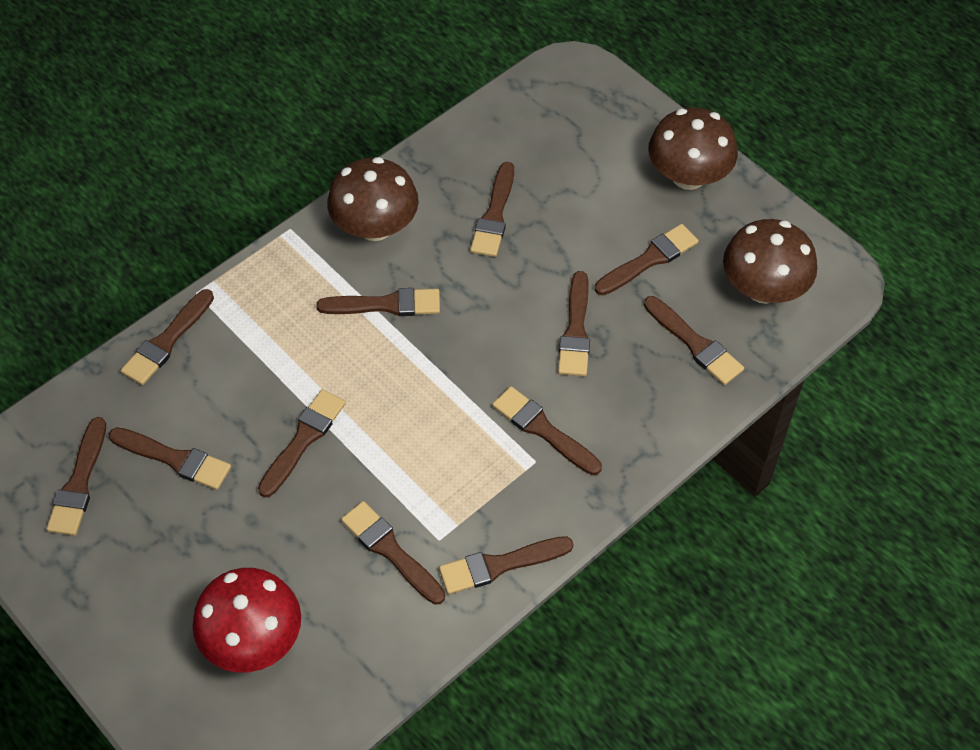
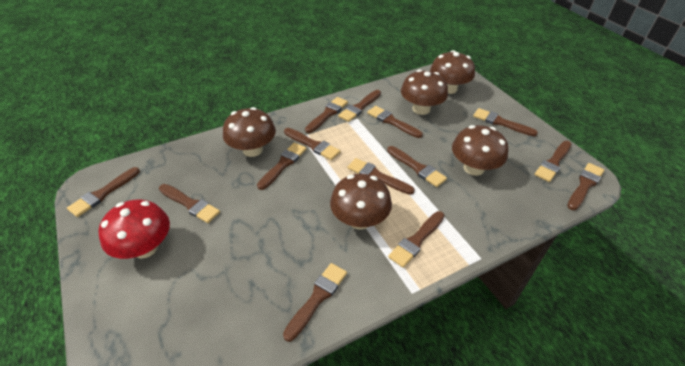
brown brush: 12 -> 14
brown mushroom: 3 -> 5

